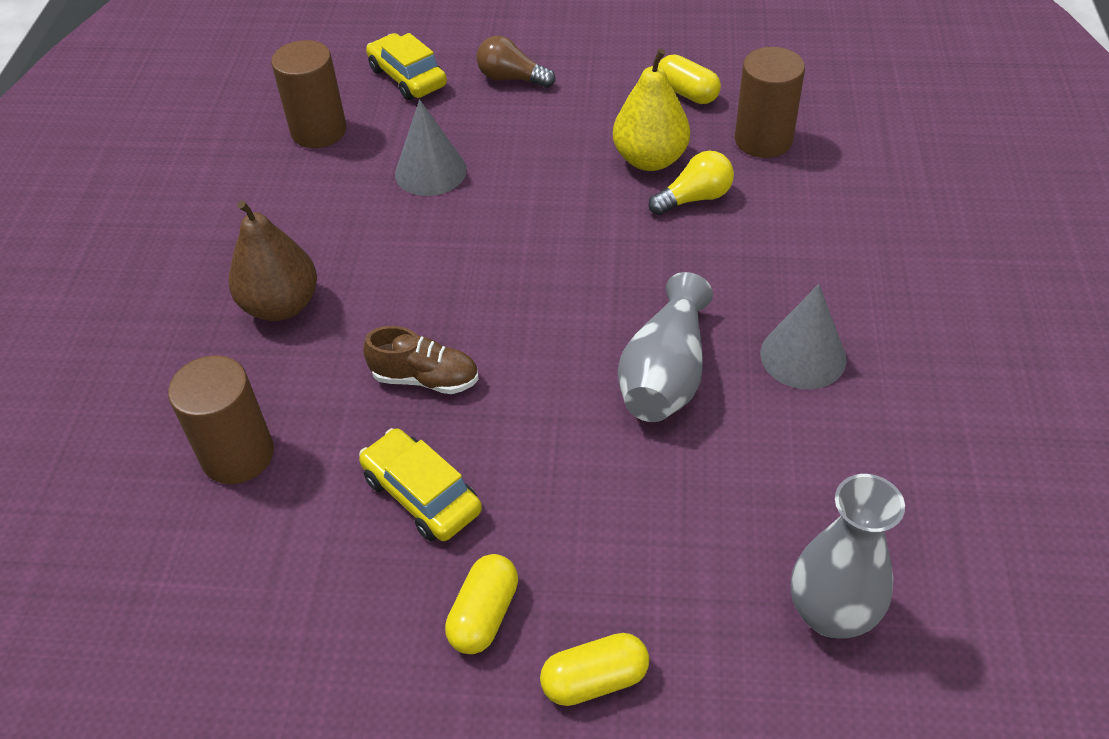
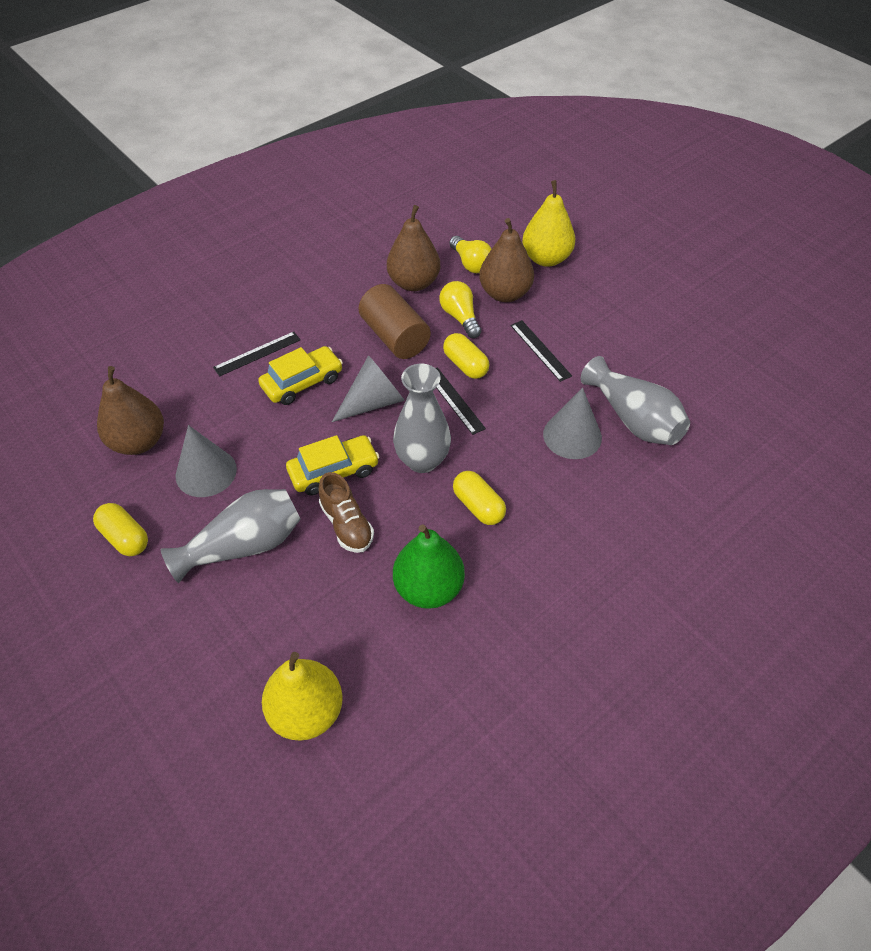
black ruler: 0 -> 3
brown cylinder: 3 -> 1
brown light bulb: 1 -> 0
brown pear: 1 -> 3
green pear: 0 -> 1
grey cone: 2 -> 3
grey vase: 2 -> 3
yellow light bulb: 1 -> 2
yellow pear: 1 -> 2

